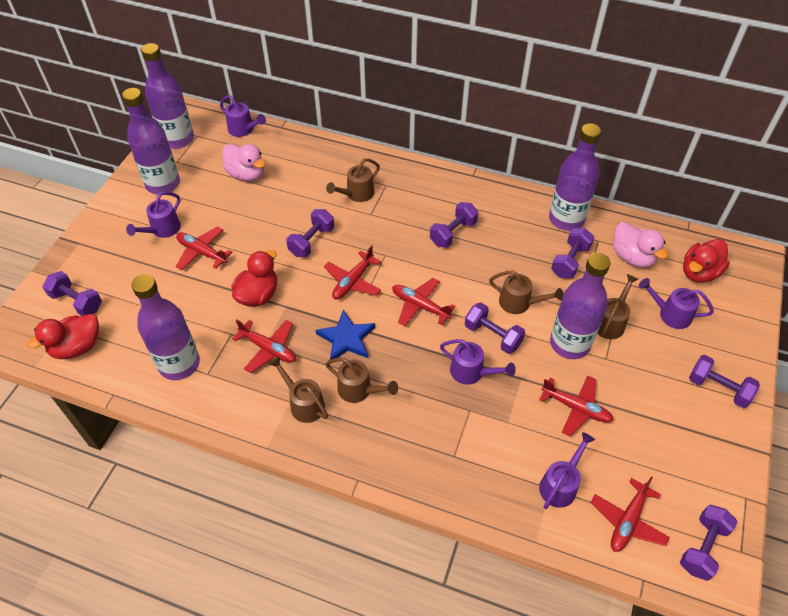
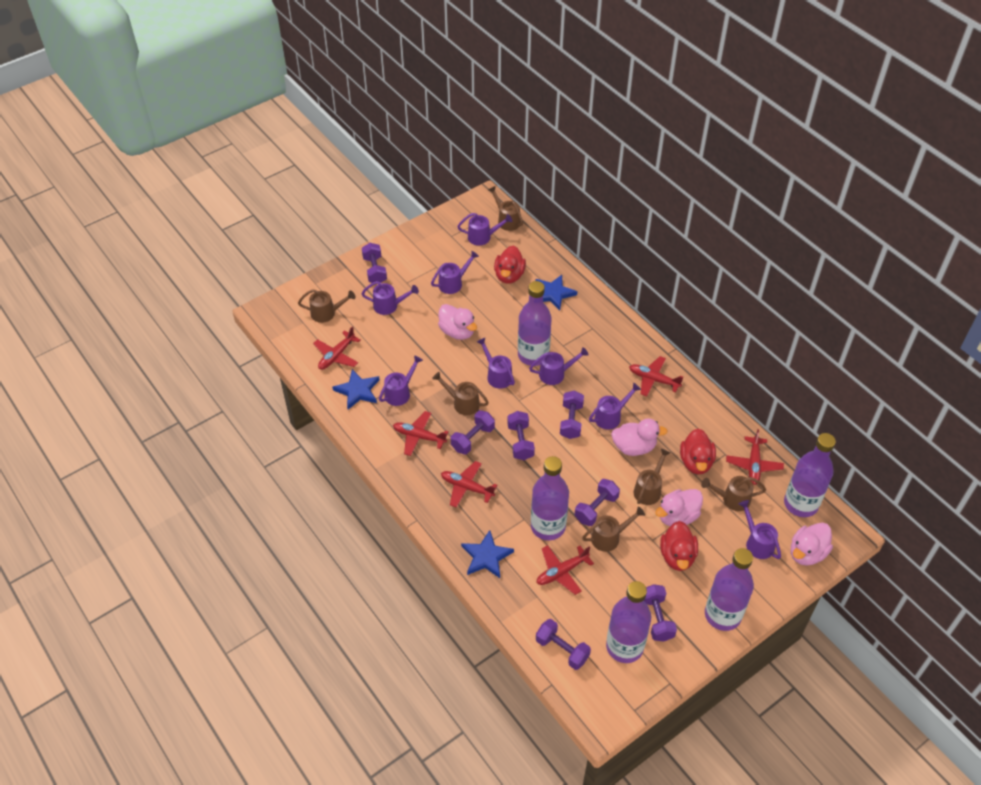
blue star: 1 -> 3
brown watering can: 5 -> 6
pink duck: 2 -> 4
purple watering can: 5 -> 8

